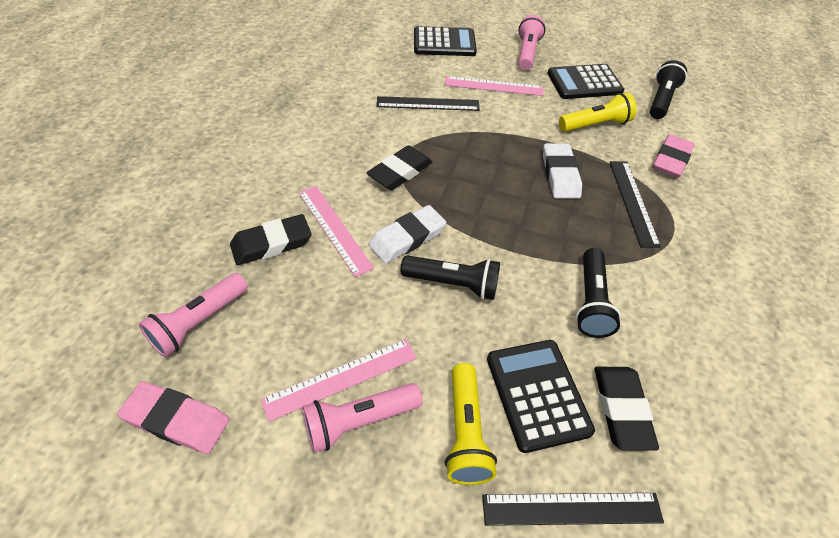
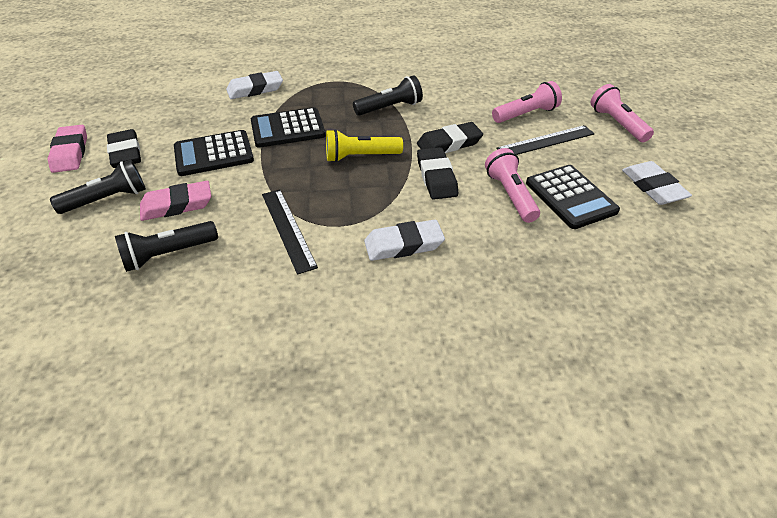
black ruler: 3 -> 2
pink ruler: 3 -> 0
white eraser: 2 -> 3
yellow flashlight: 2 -> 1

